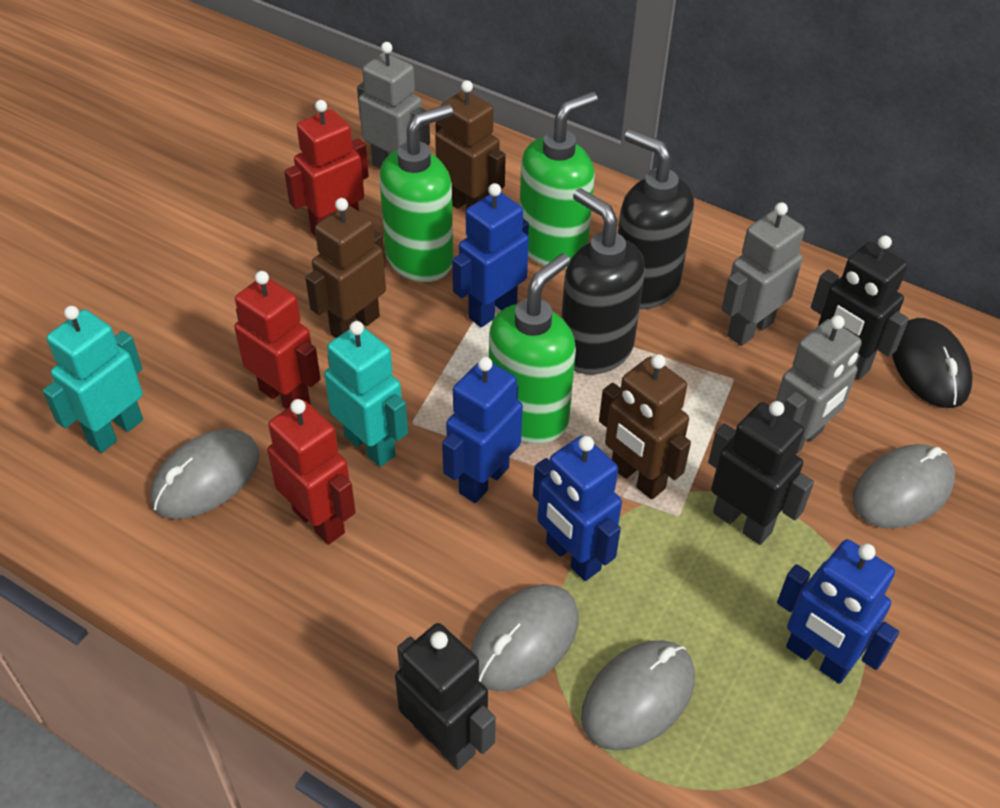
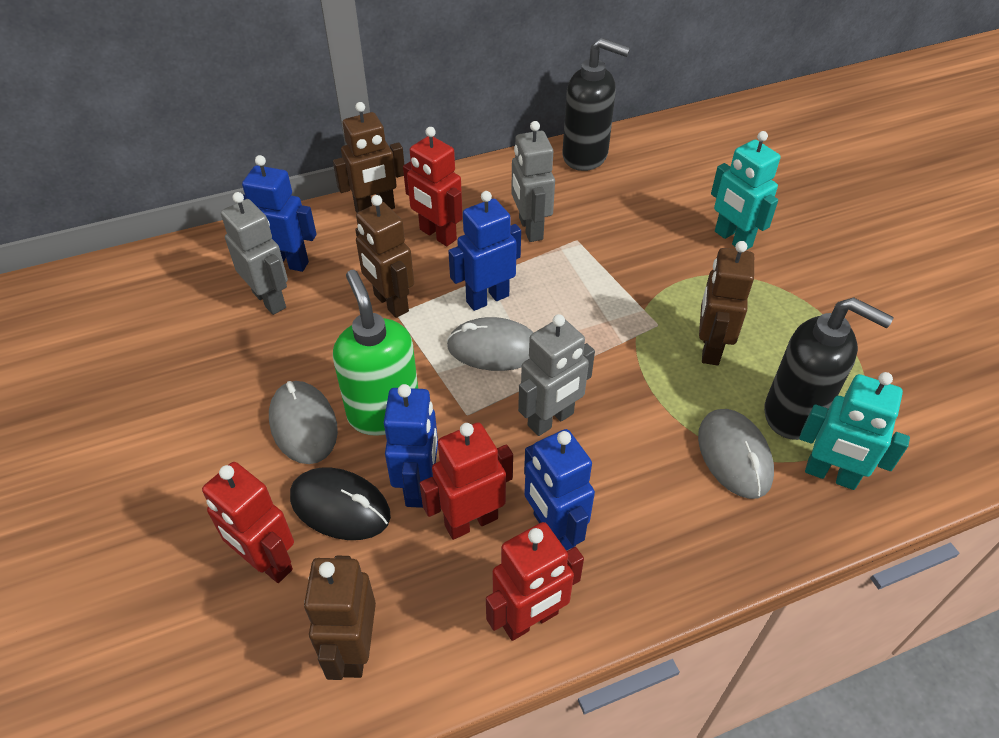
black robot: 3 -> 0
brown robot: 3 -> 4
green soap dispenser: 3 -> 1
grey mouse: 4 -> 3
red robot: 3 -> 4

